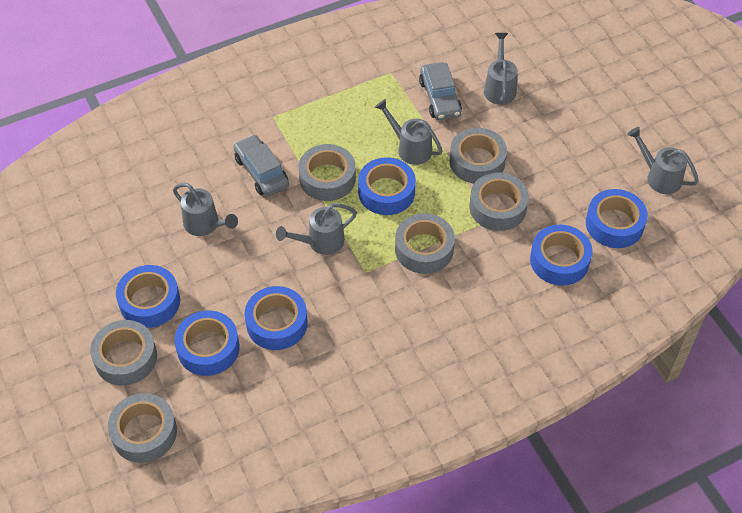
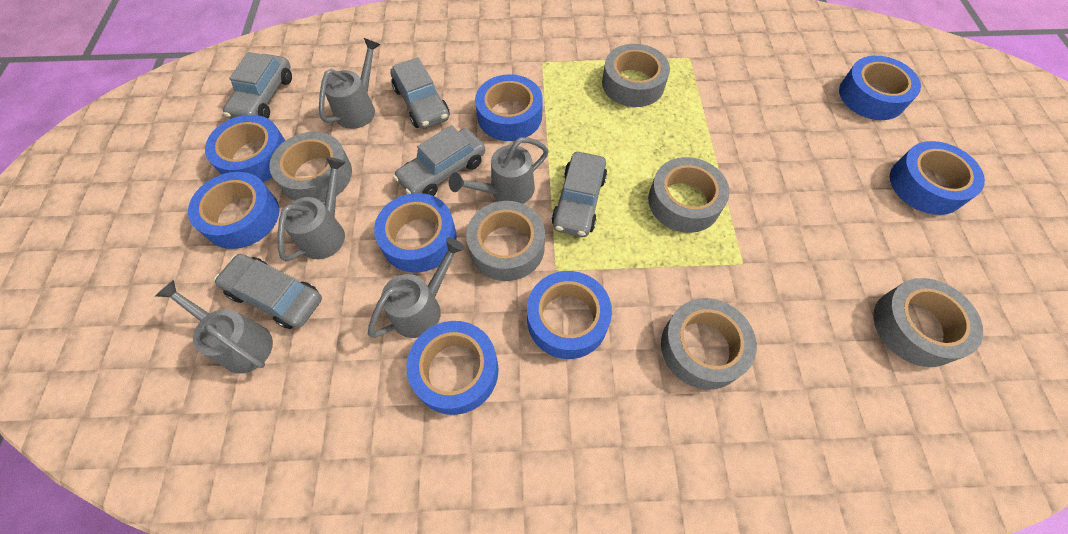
blue tape: 6 -> 8
grey car: 2 -> 5

